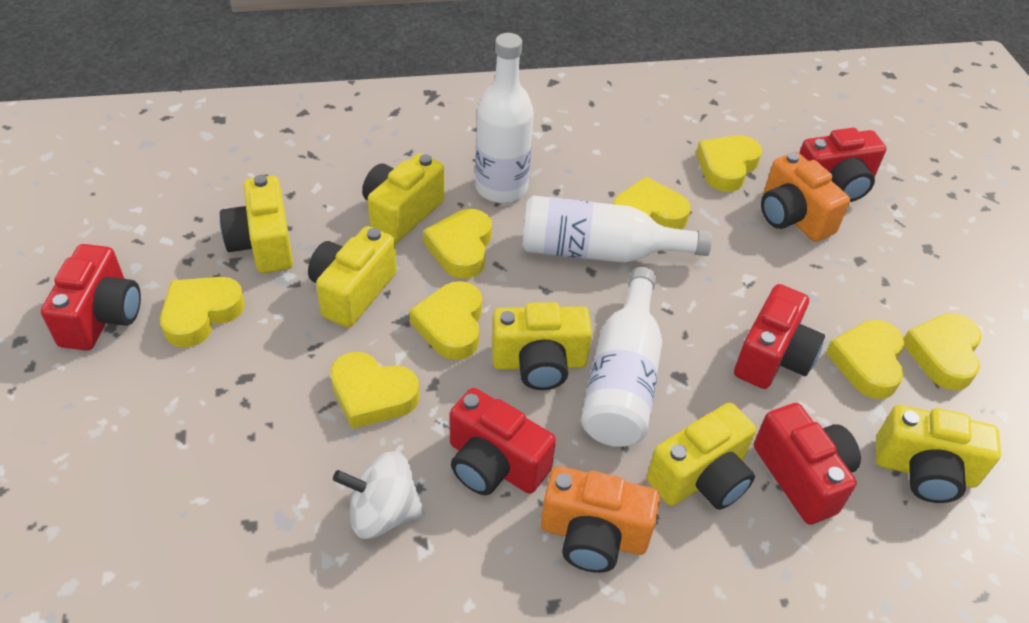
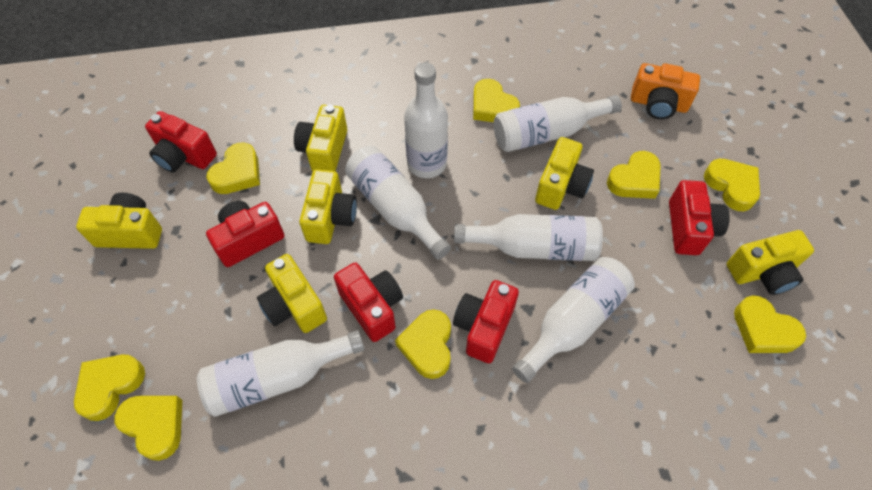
orange camera: 2 -> 1
white bottle: 3 -> 6
white spinning top: 1 -> 0

